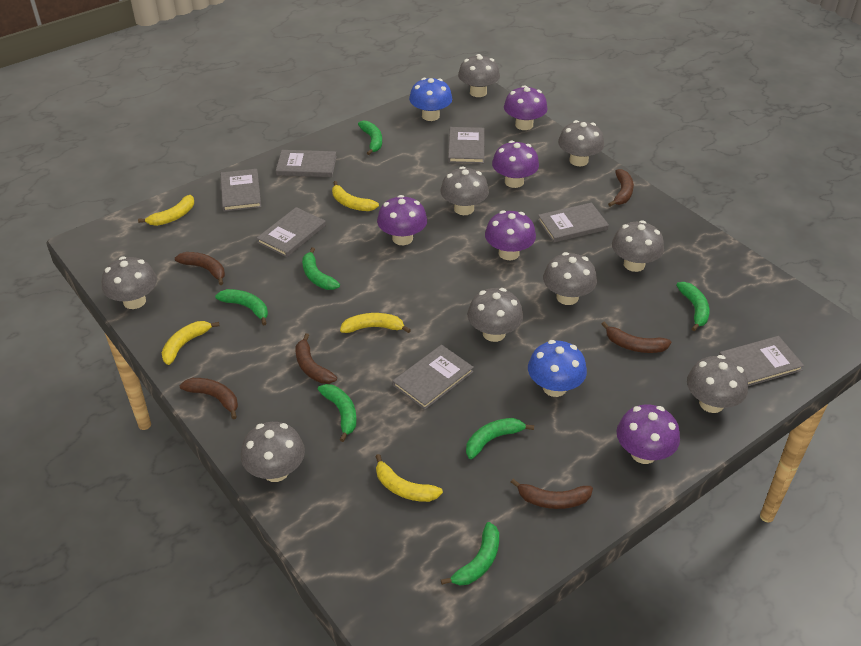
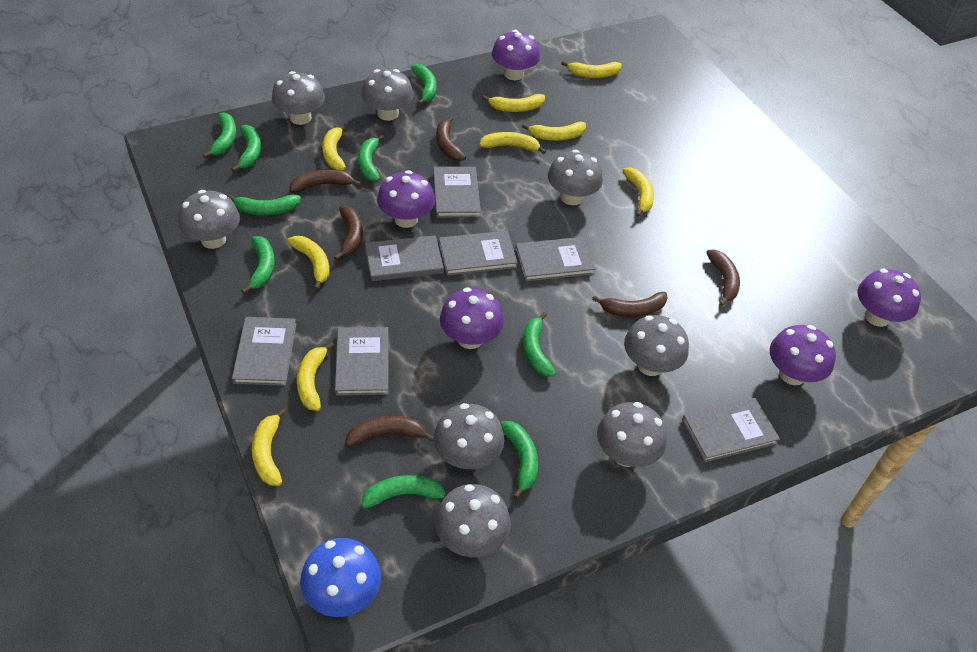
blue mushroom: 2 -> 1
green banana: 7 -> 9
grey mushroom: 9 -> 8
yellow banana: 5 -> 9

